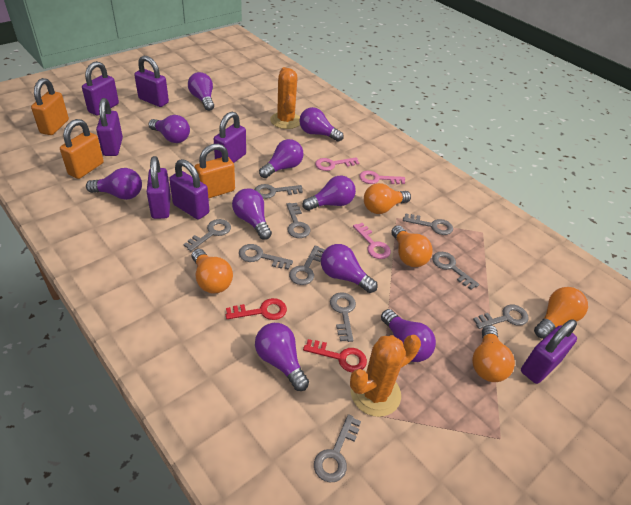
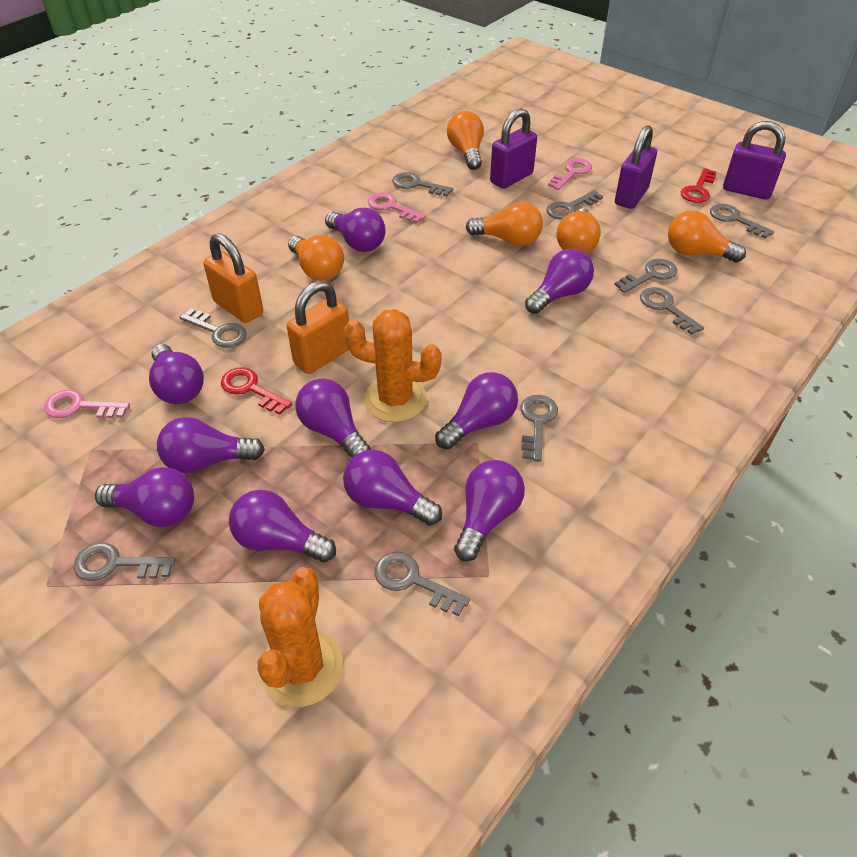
grey key: 10 -> 9
orange padlock: 3 -> 2
purple padlock: 7 -> 3

